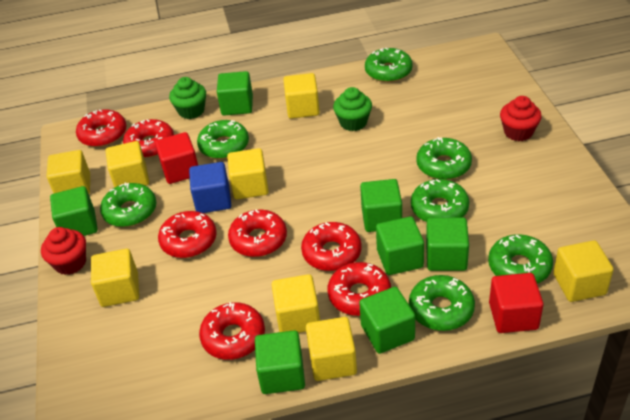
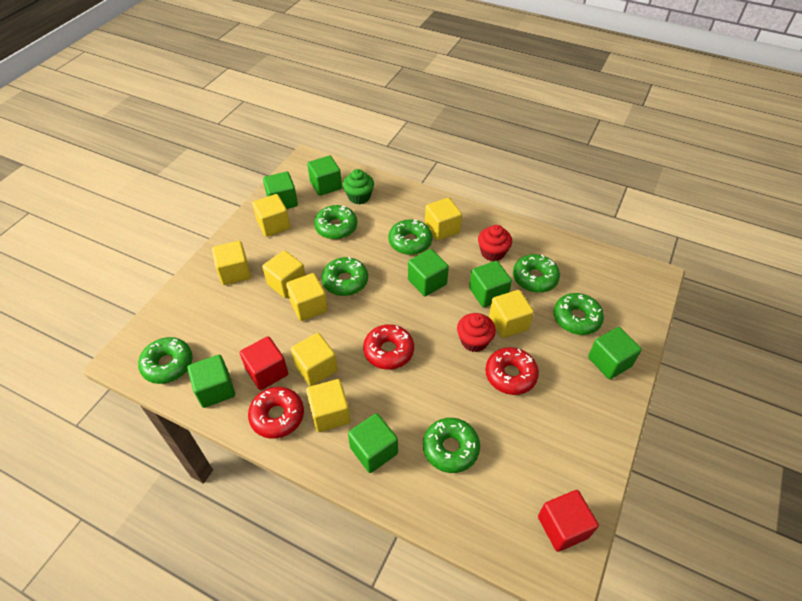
blue cube: 1 -> 0
green cupcake: 2 -> 1
red donut: 7 -> 3

